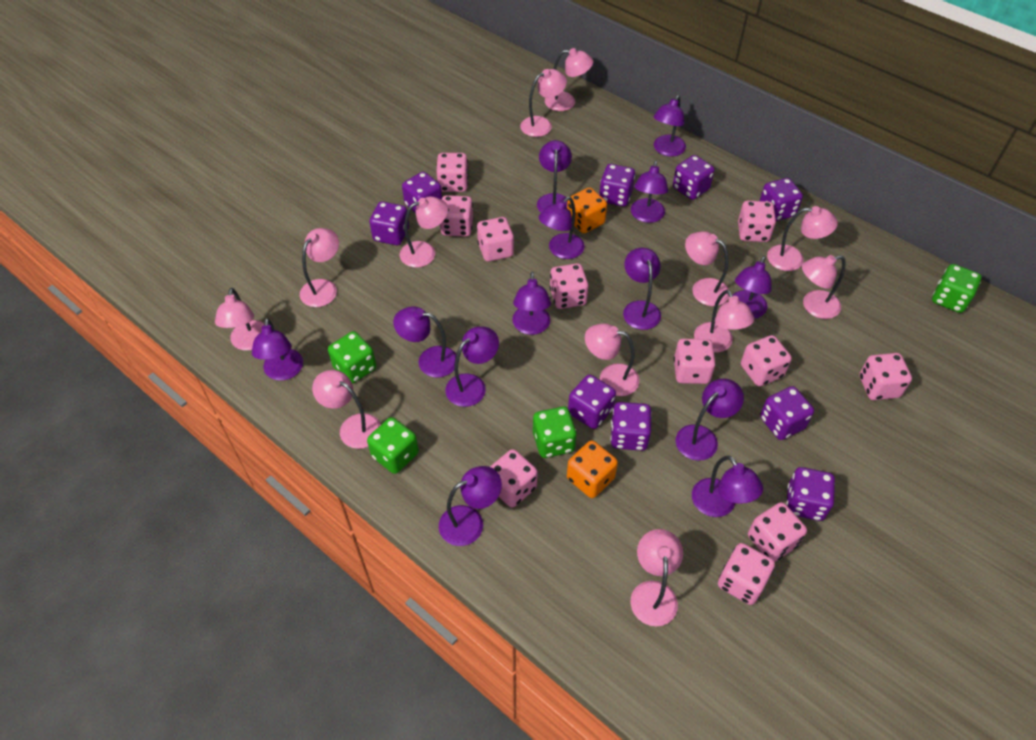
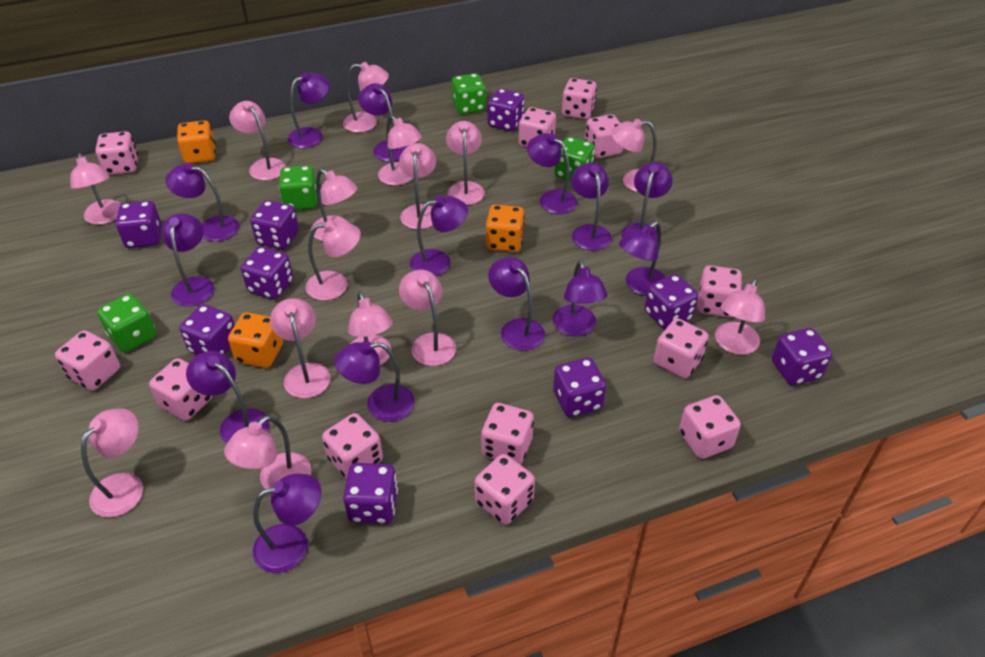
orange dice: 2 -> 3
pink dice: 11 -> 12
pink lamp: 12 -> 15
purple lamp: 13 -> 14

